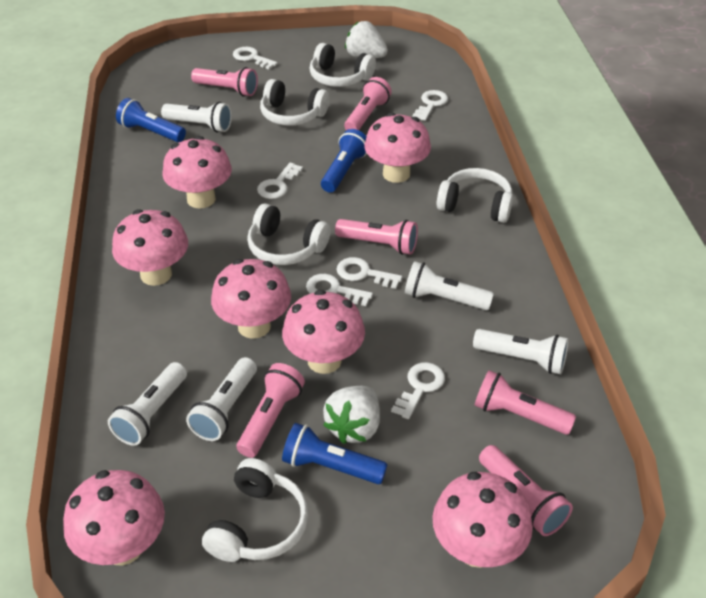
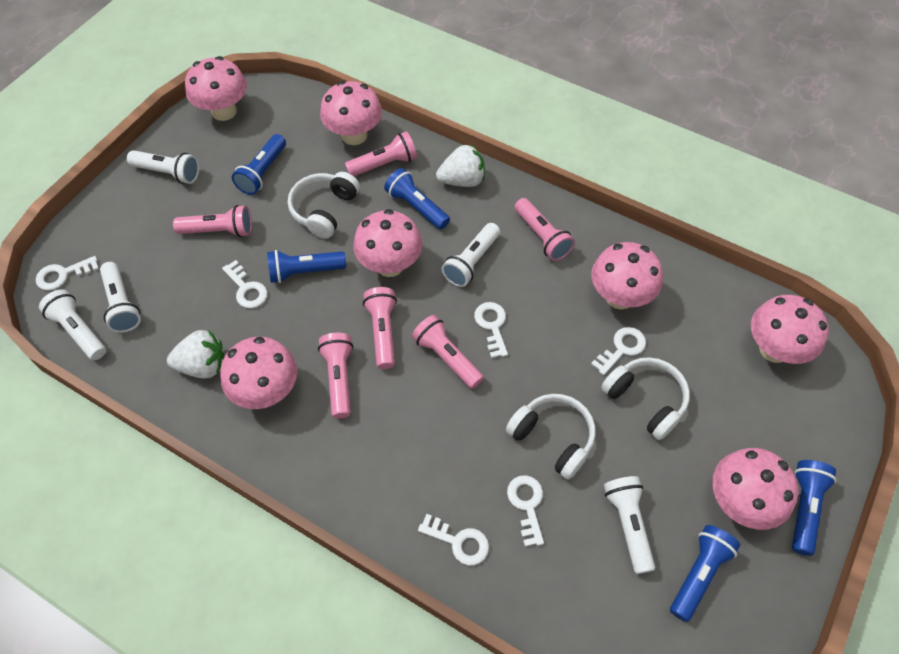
blue flashlight: 3 -> 5
white headphones: 5 -> 3

